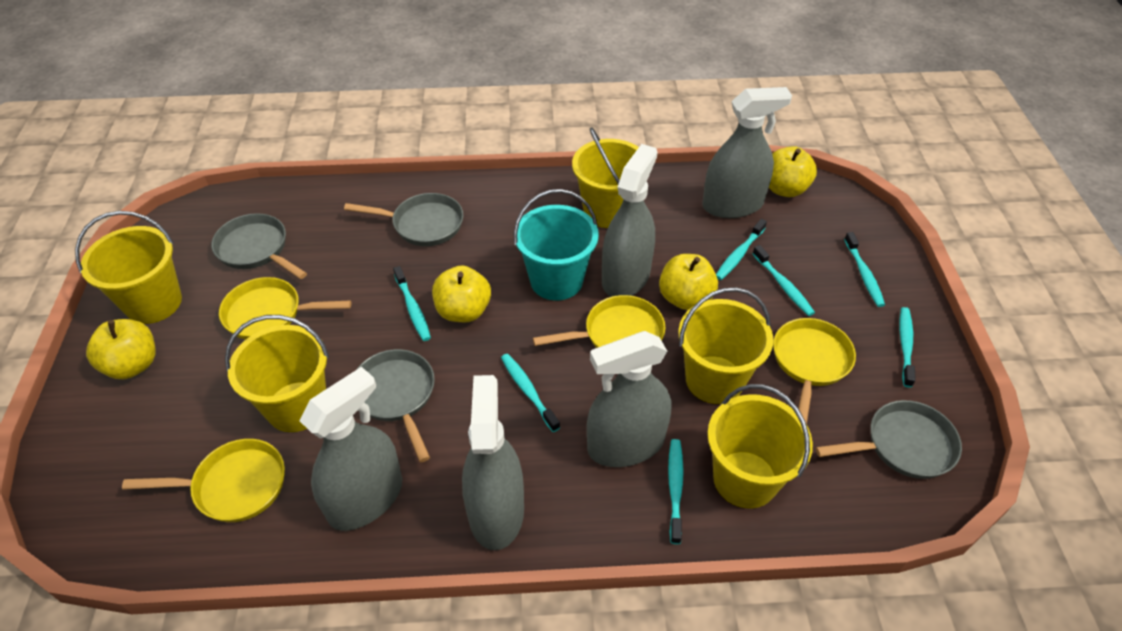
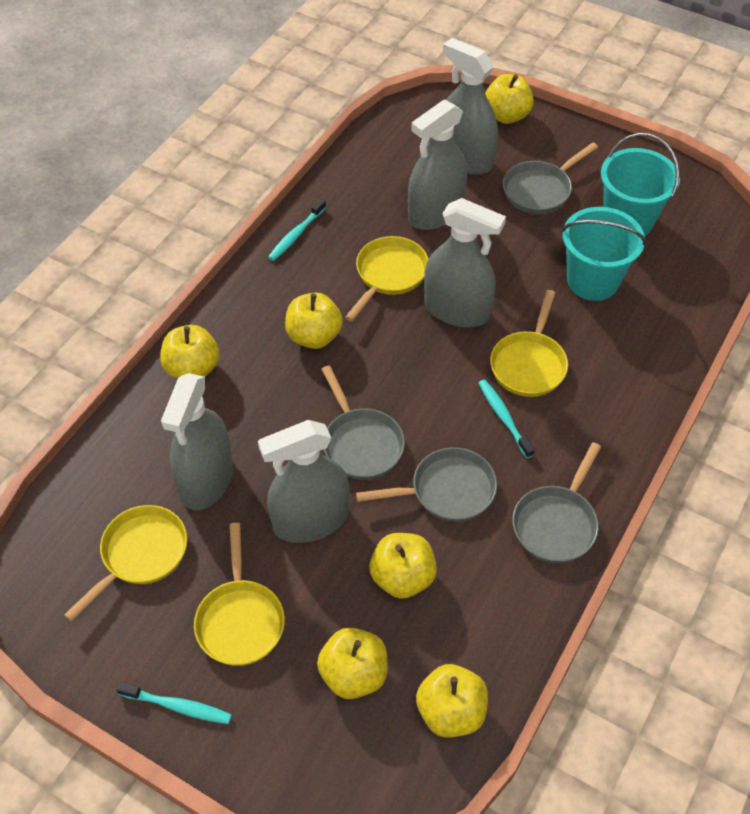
turquoise bucket: 1 -> 2
turquoise toothbrush: 7 -> 3
yellow apple: 4 -> 6
yellow bucket: 5 -> 0

